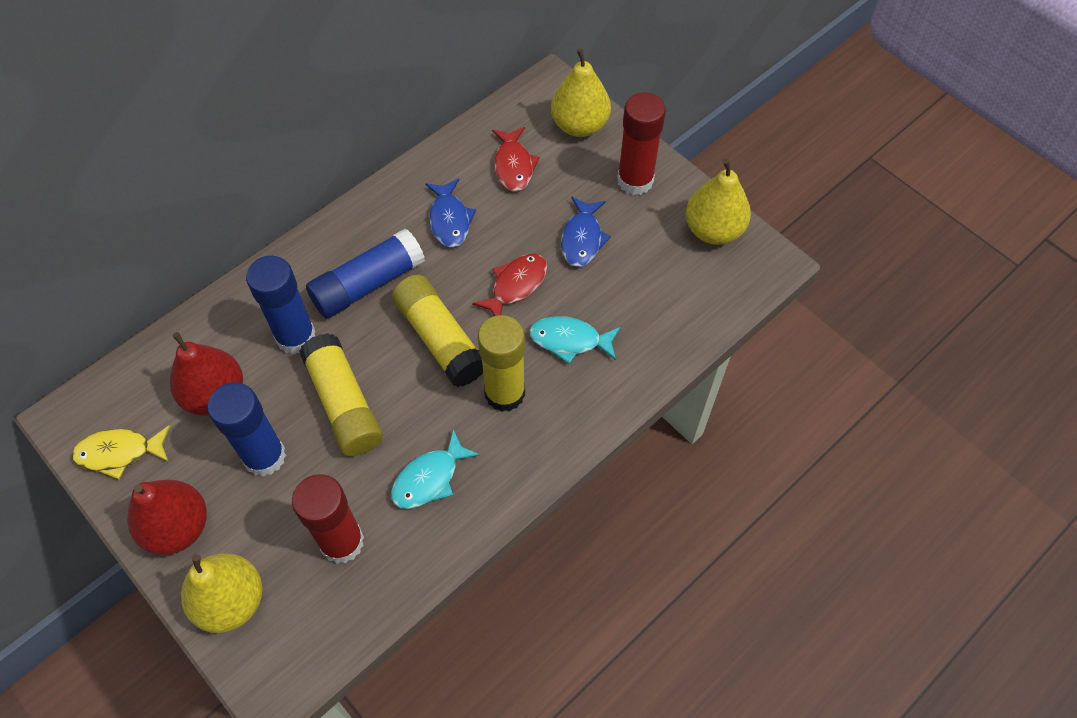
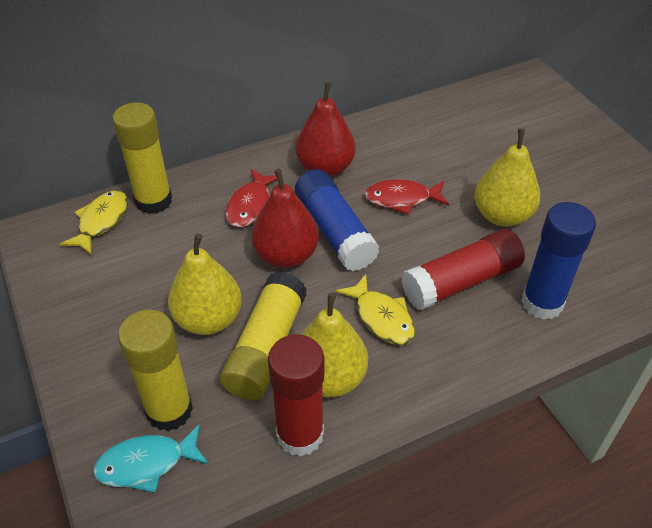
blue fish: 2 -> 0
blue glue stick: 3 -> 2
turquoise fish: 2 -> 1
yellow fish: 1 -> 2

